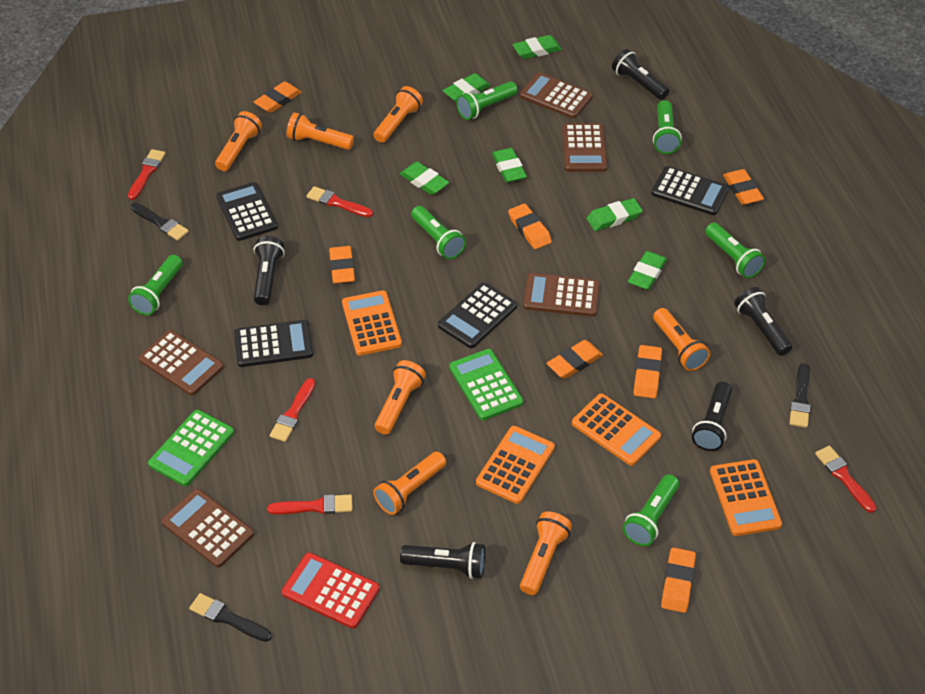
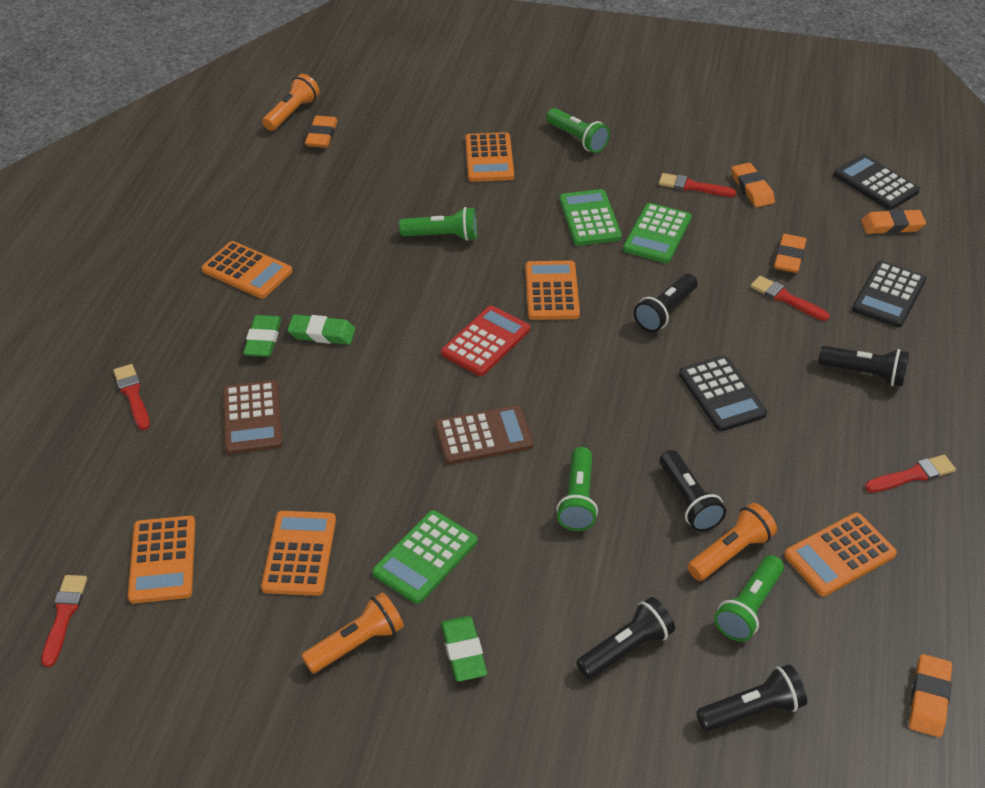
black brush: 3 -> 0
black calculator: 4 -> 3
brown calculator: 5 -> 2
green calculator: 2 -> 3
green eraser: 6 -> 3
green flashlight: 6 -> 4
orange calculator: 4 -> 6
orange eraser: 7 -> 5
orange flashlight: 7 -> 3

